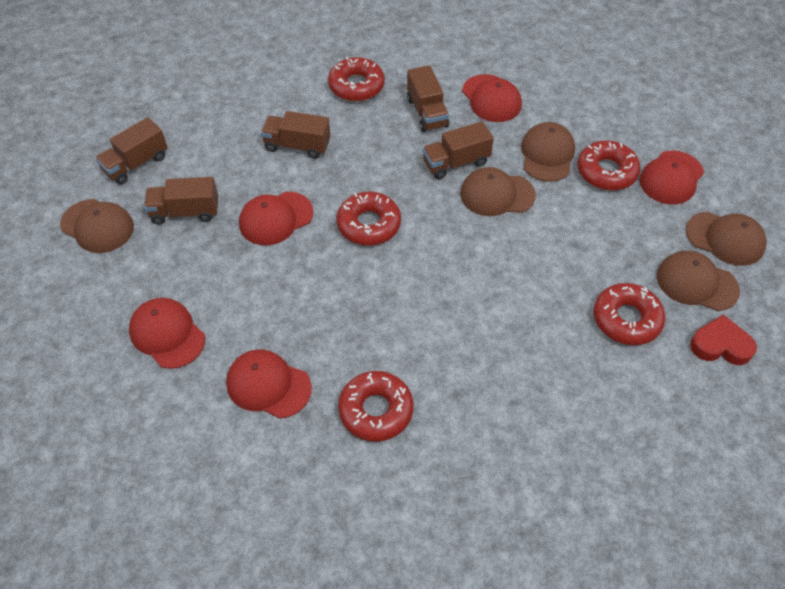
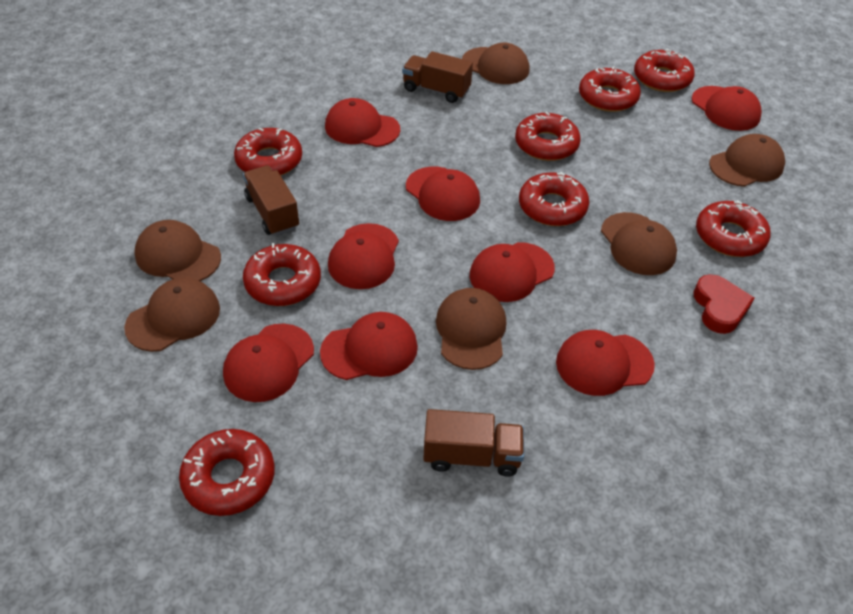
brown cap: 5 -> 6
brown truck: 5 -> 3
red cap: 5 -> 8
red donut: 5 -> 8

